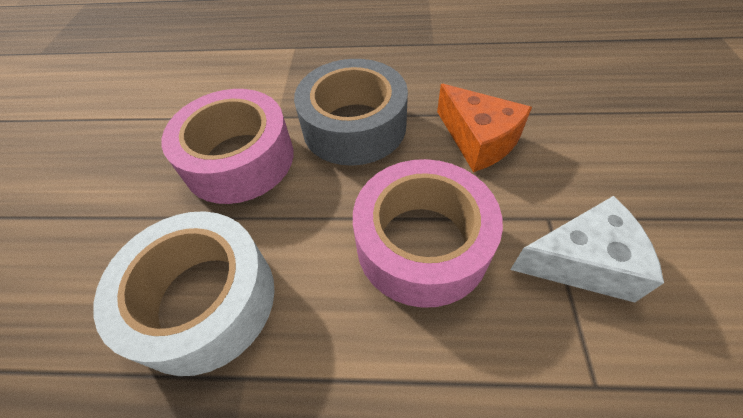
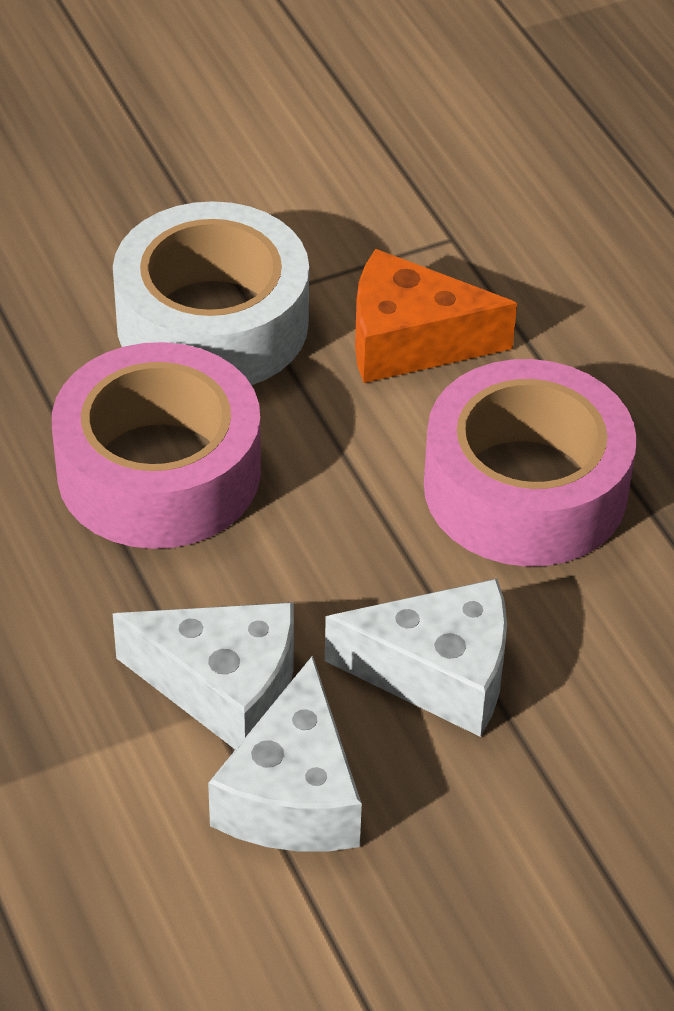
grey tape: 1 -> 0
white cheese: 1 -> 3

